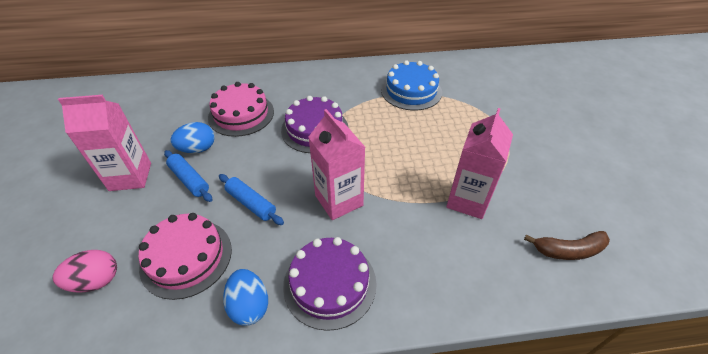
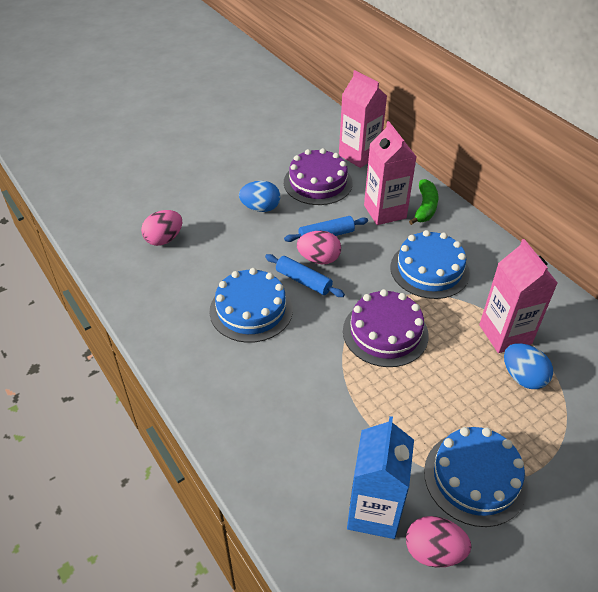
blue cake: 1 -> 3
blue carton: 0 -> 1
brown banana: 1 -> 0
green banana: 0 -> 1
pink cake: 2 -> 0
pink egg: 1 -> 3

